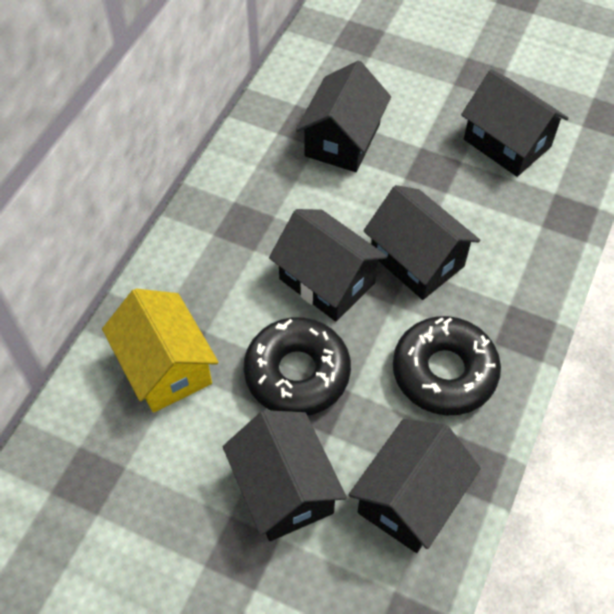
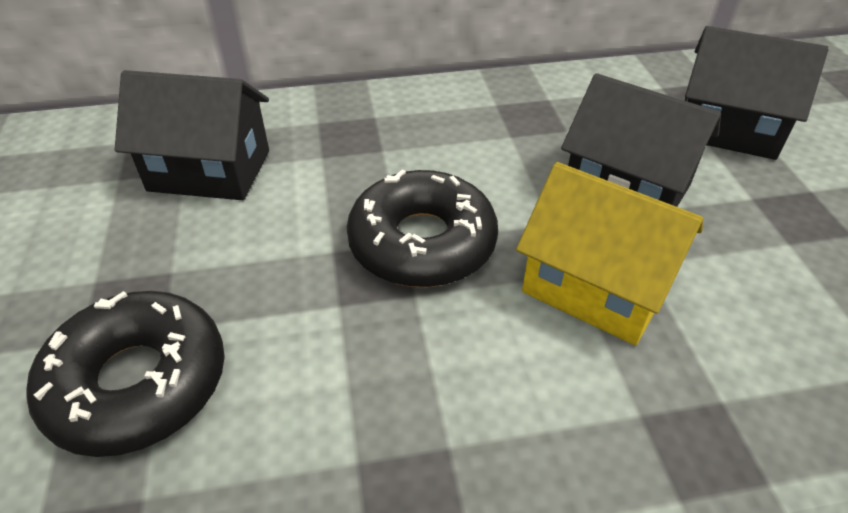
black house: 6 -> 3

